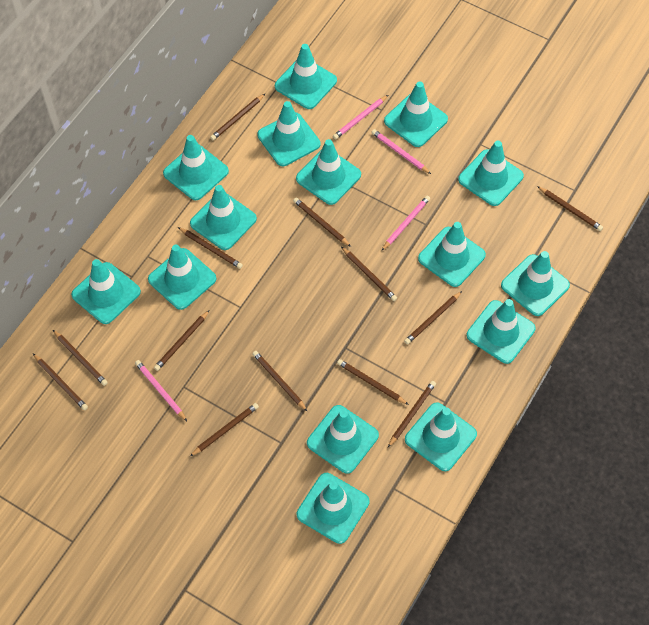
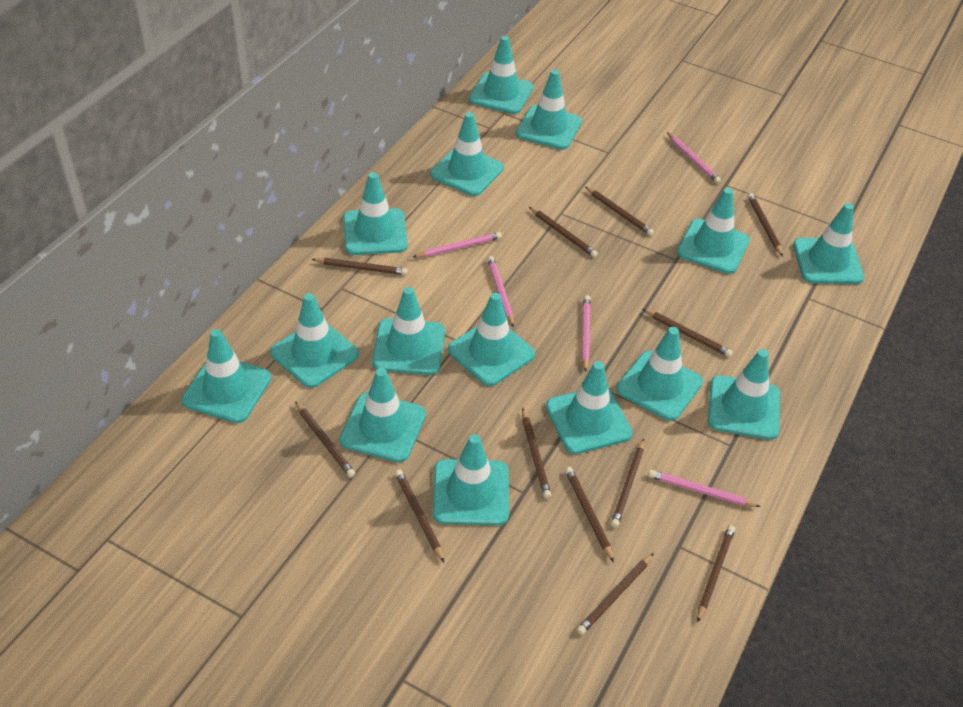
brown pencil: 13 -> 12
pink pencil: 4 -> 5

